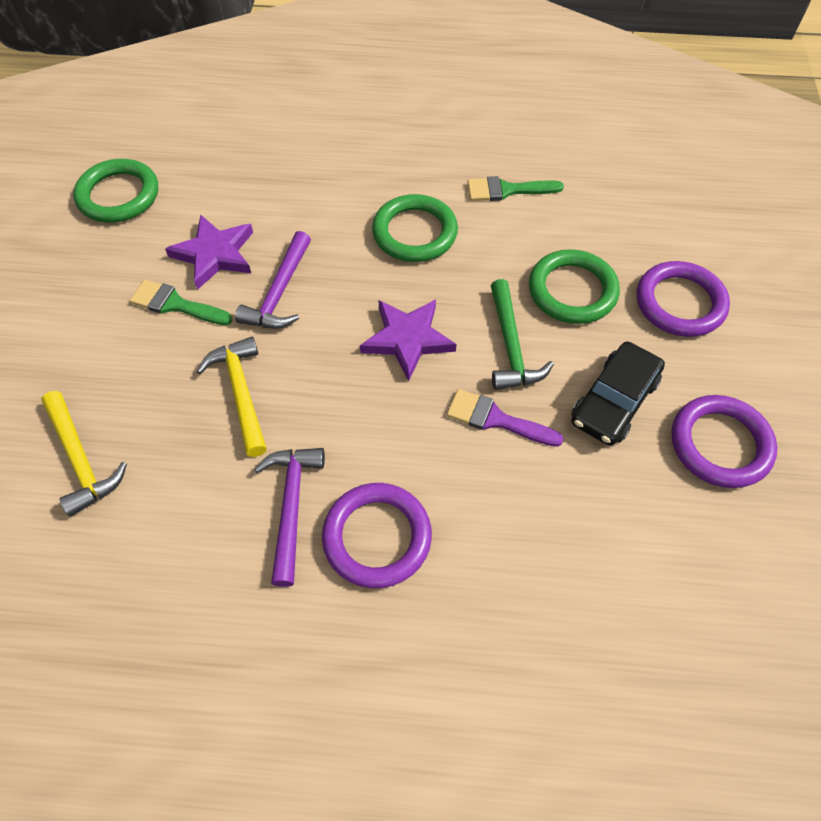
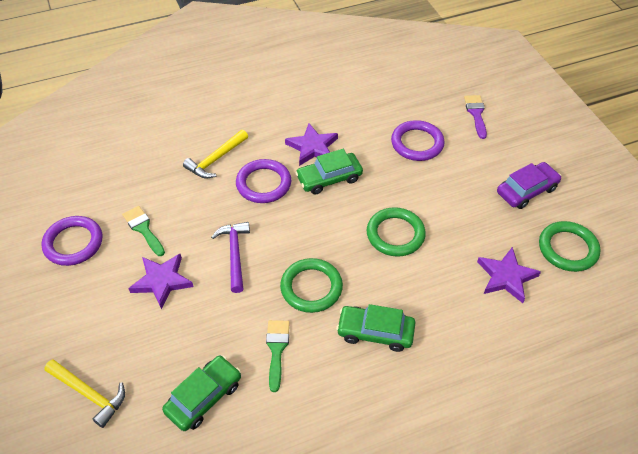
black car: 1 -> 0
green car: 0 -> 3
green hammer: 1 -> 0
purple car: 0 -> 1
purple hammer: 2 -> 1
purple star: 2 -> 3

